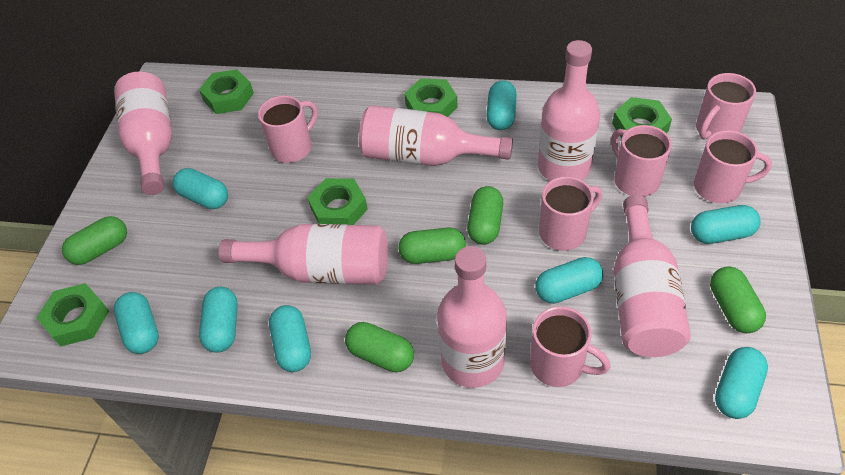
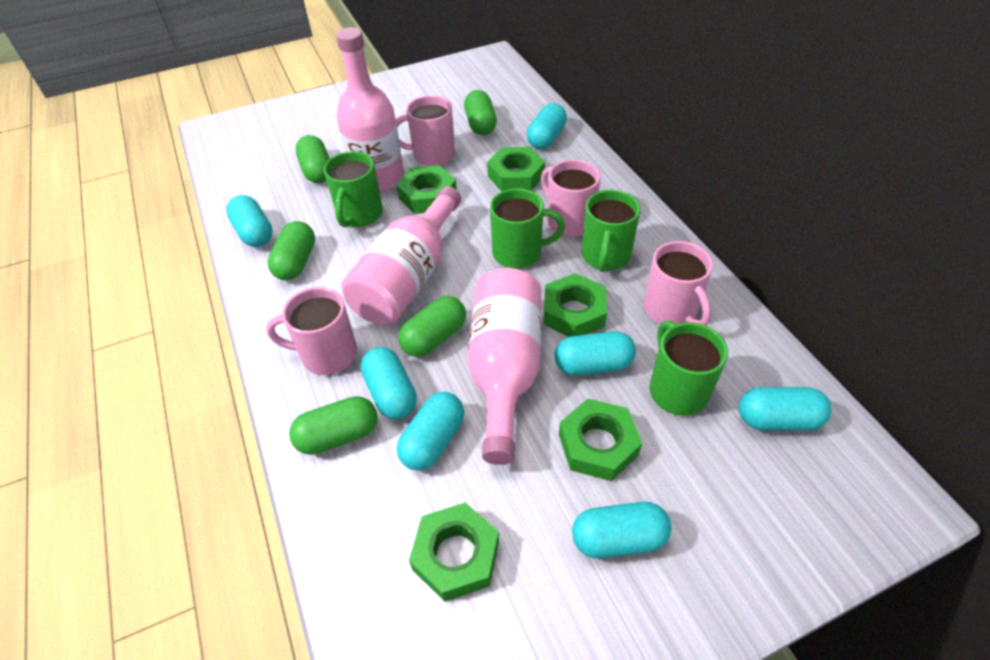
green mug: 0 -> 4
pink bottle: 6 -> 3
pink mug: 6 -> 4
turquoise capsule: 8 -> 7

